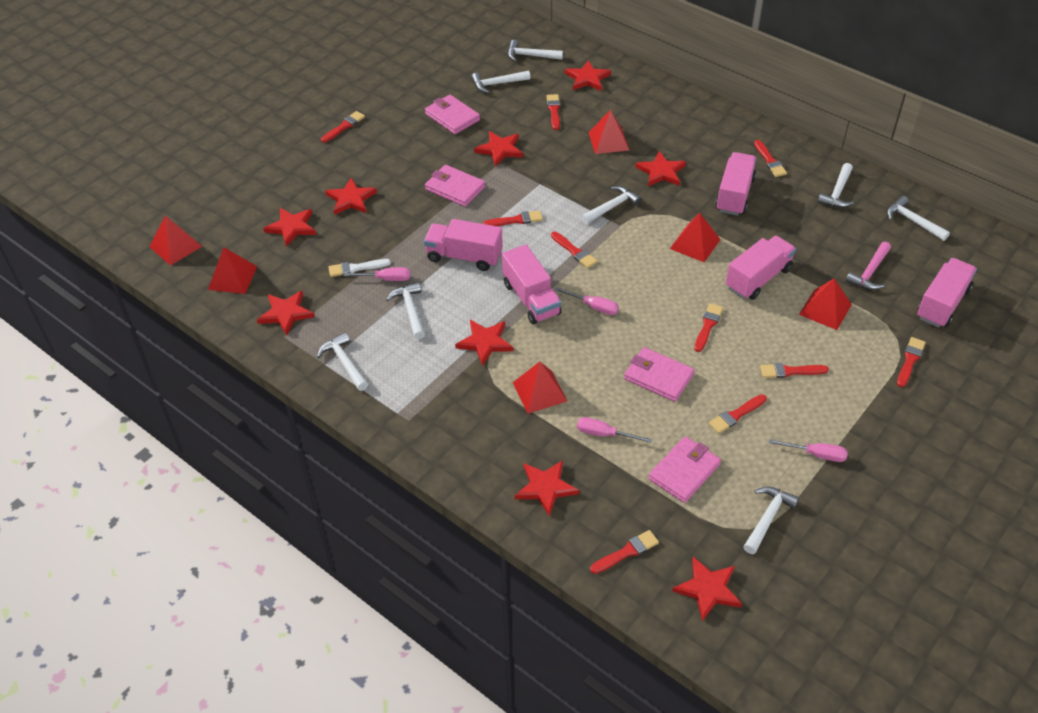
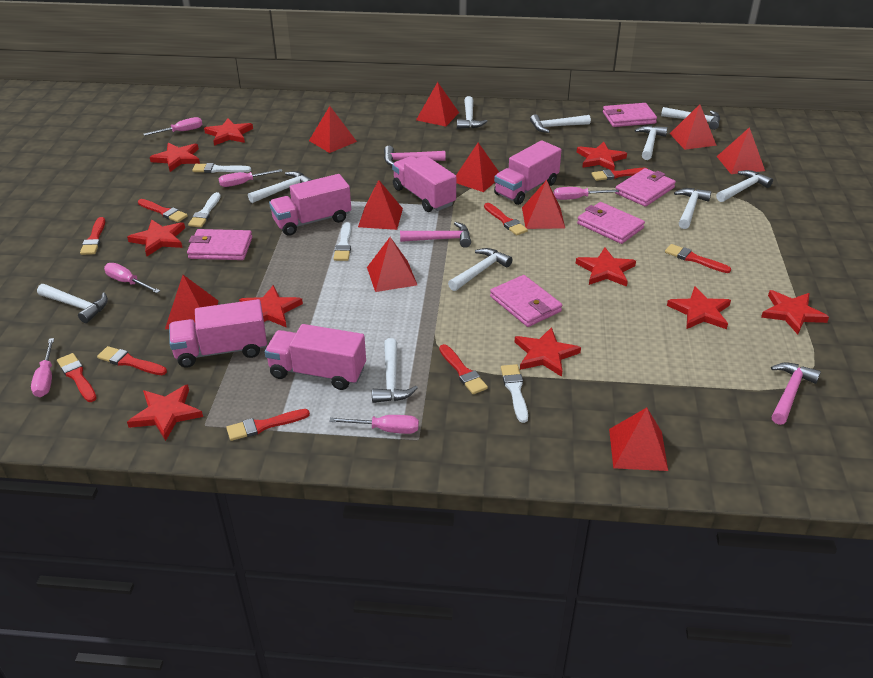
pink hammer: 1 -> 3
pink screwdriver: 4 -> 6
pink wallet: 4 -> 5
red brush: 10 -> 9
red pyramid: 6 -> 10
red star: 9 -> 10
white brush: 1 -> 4
white hammer: 8 -> 10

